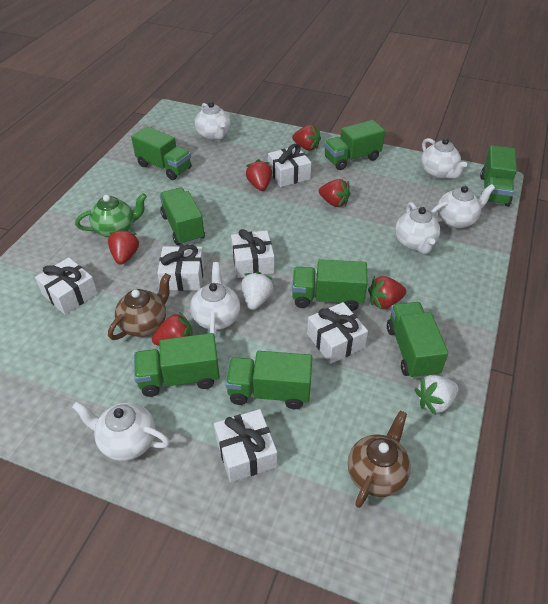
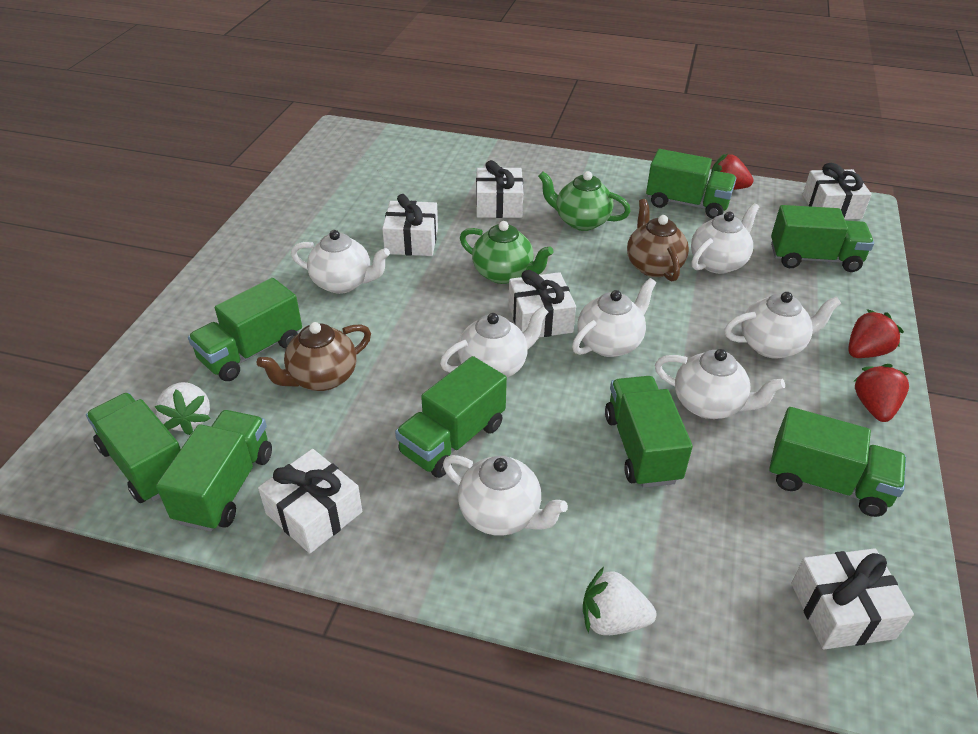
green teapot: 1 -> 2
red strawberry: 6 -> 3
white teapot: 6 -> 7

